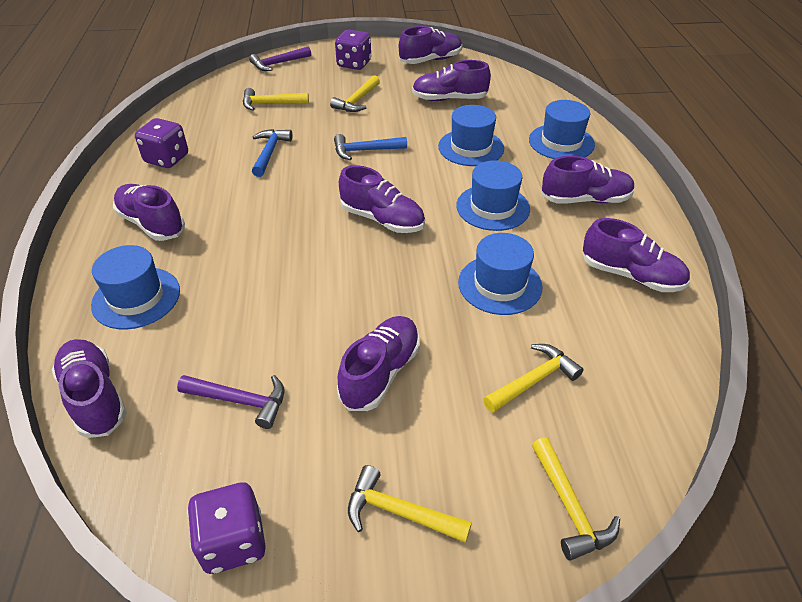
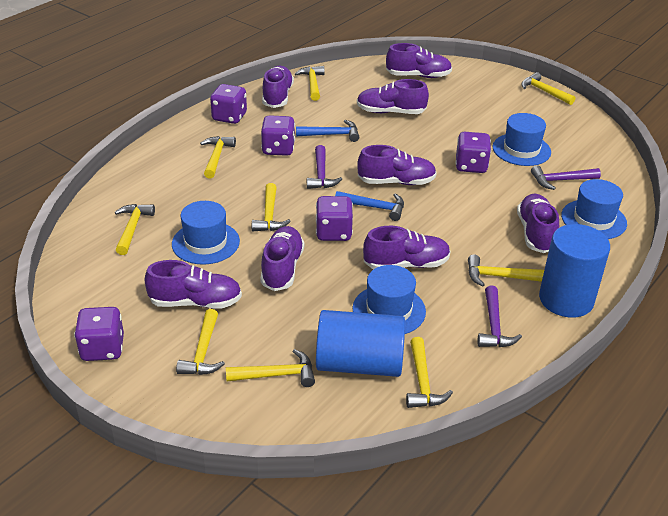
blue cylinder: 0 -> 2
blue hat: 5 -> 4
purple dice: 3 -> 5
purple hammer: 2 -> 3
yellow hammer: 5 -> 9

